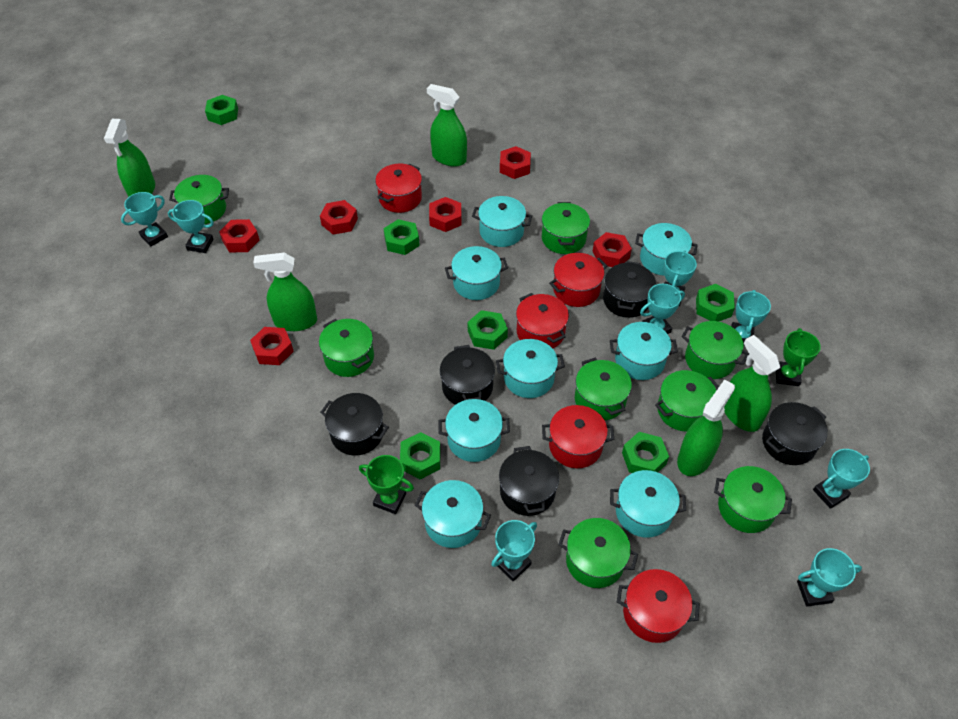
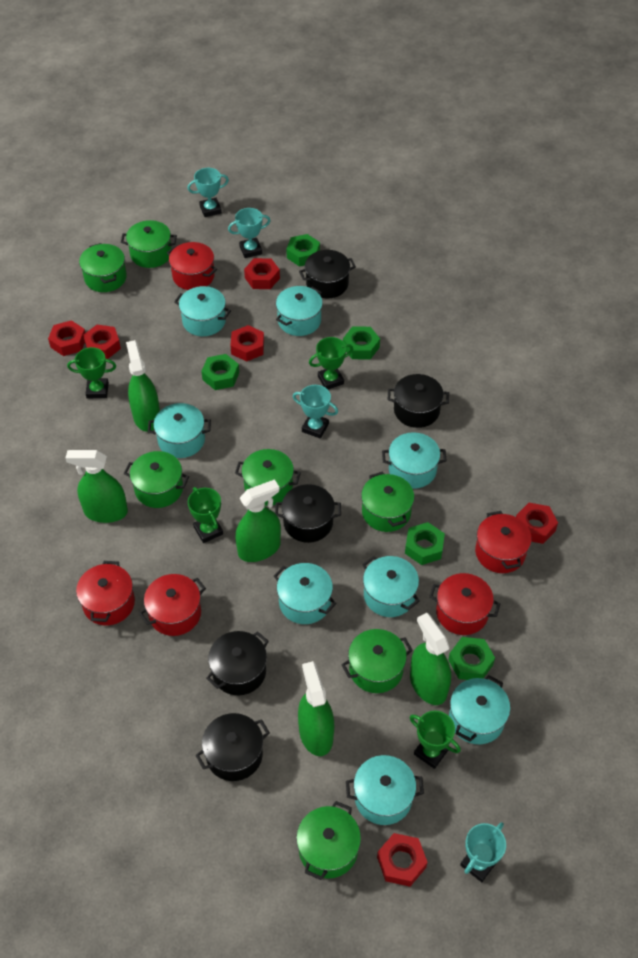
green nut: 6 -> 5
green pot: 8 -> 7
green trophy: 2 -> 4
turquoise trophy: 8 -> 4

